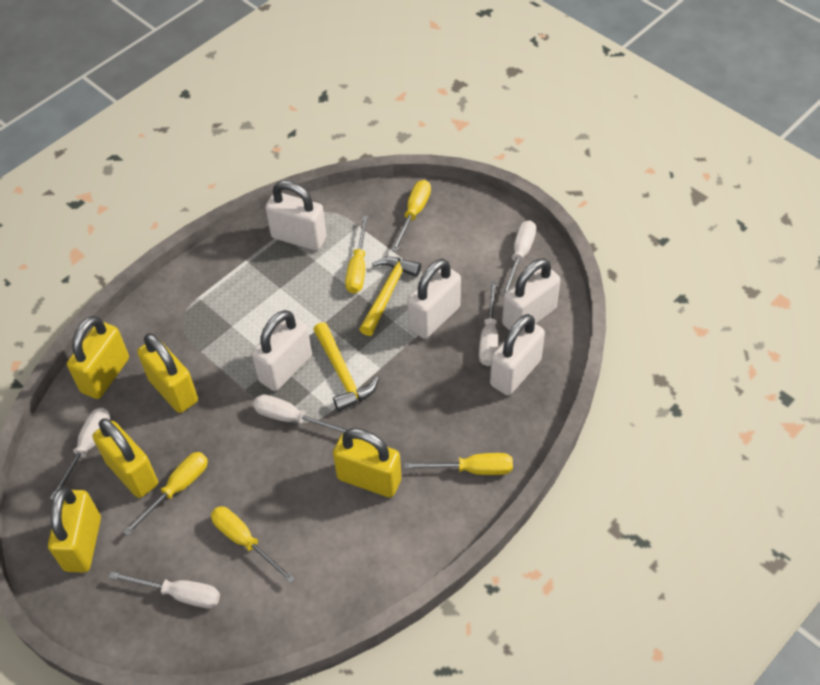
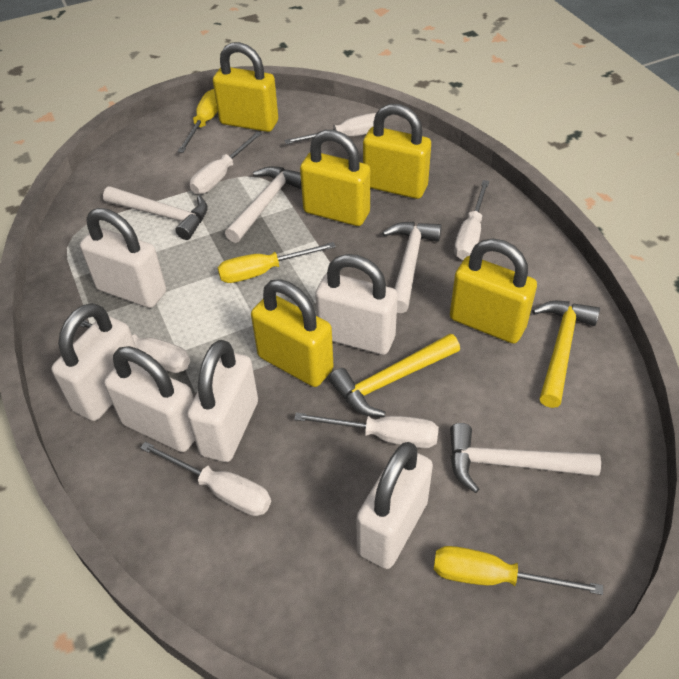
white hammer: 0 -> 4
white padlock: 5 -> 6
white screwdriver: 5 -> 6
yellow screwdriver: 5 -> 3

